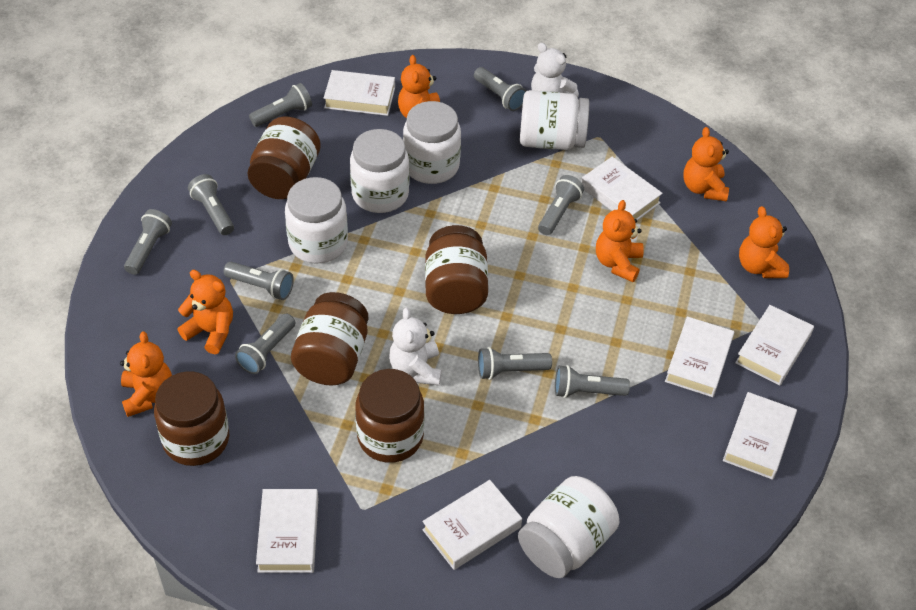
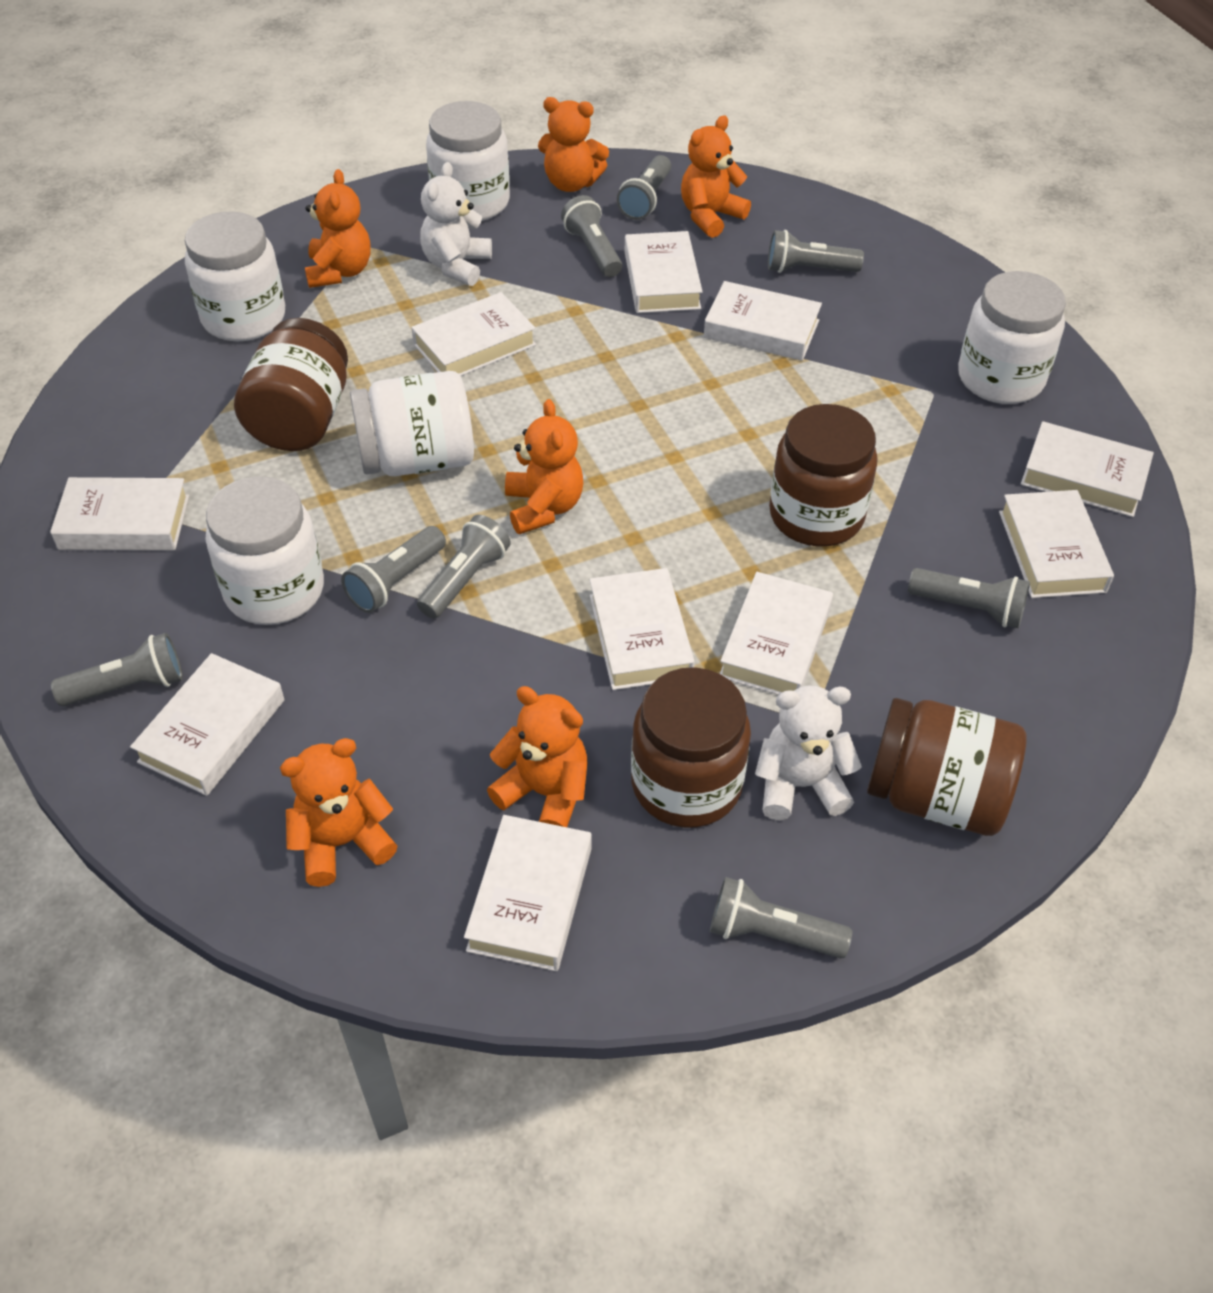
brown jar: 5 -> 4
grey flashlight: 9 -> 8
white book: 7 -> 10

